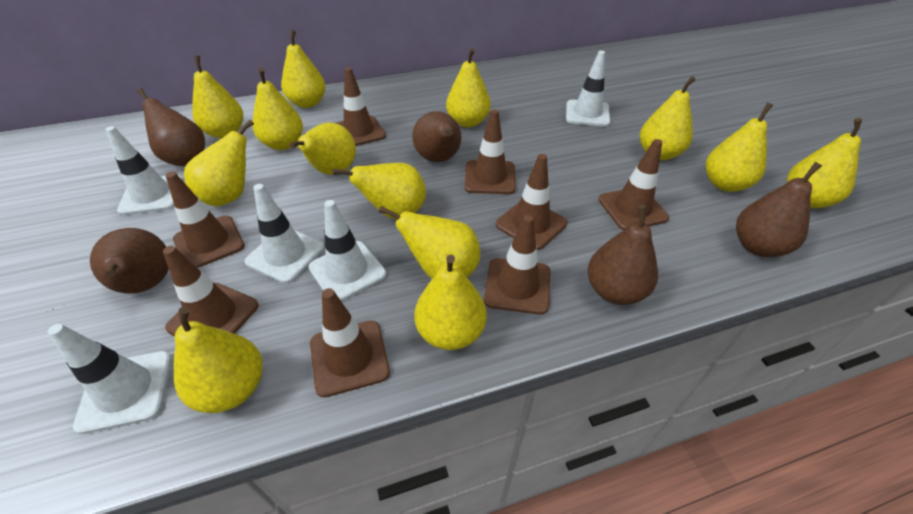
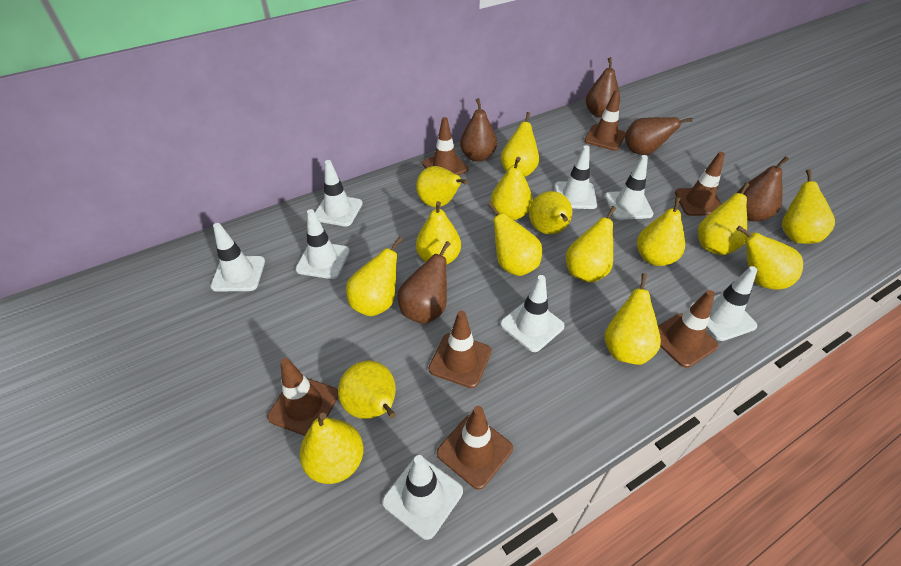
brown traffic cone: 8 -> 7
white traffic cone: 5 -> 8
yellow pear: 13 -> 15

